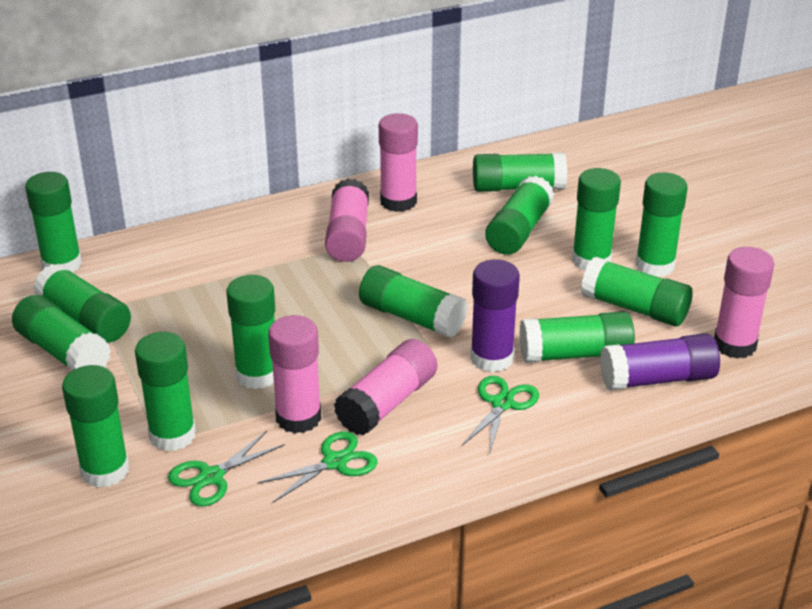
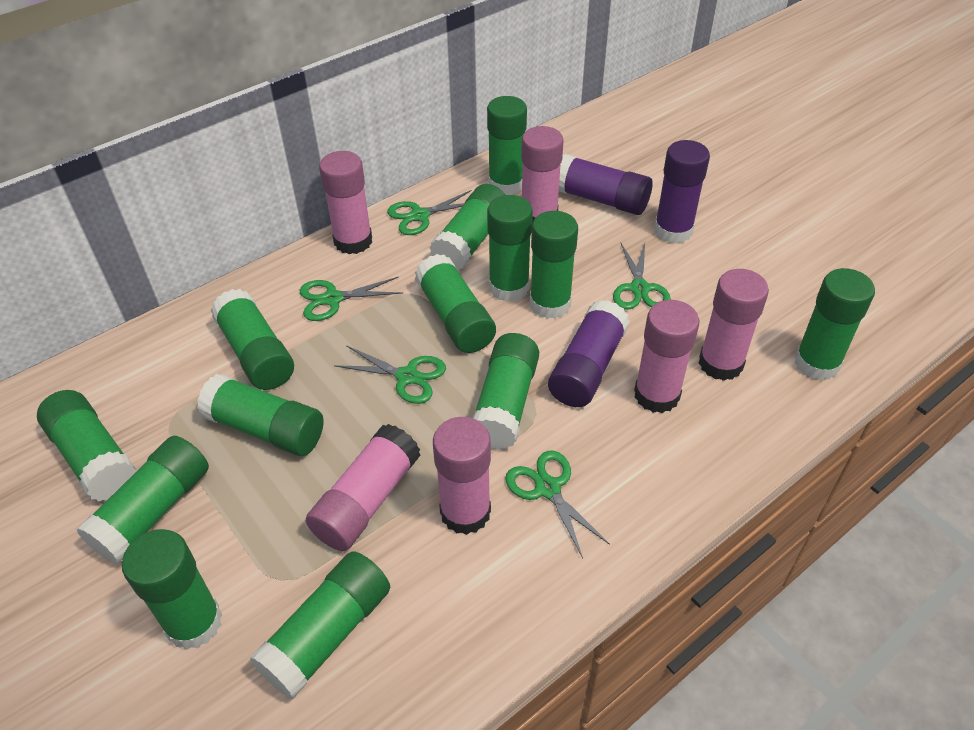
green scissors: 3 -> 5
pink glue stick: 5 -> 6
purple glue stick: 2 -> 3

